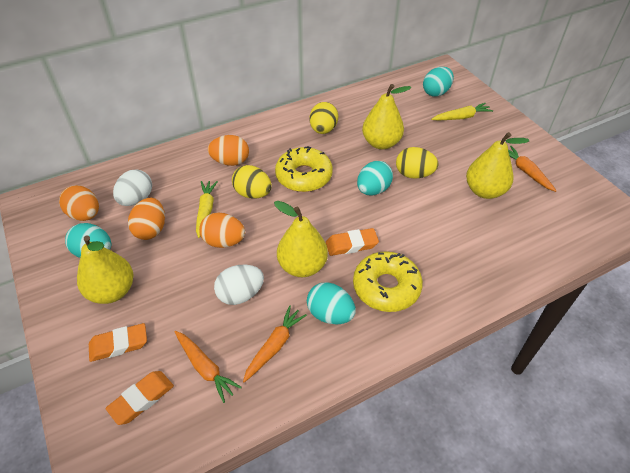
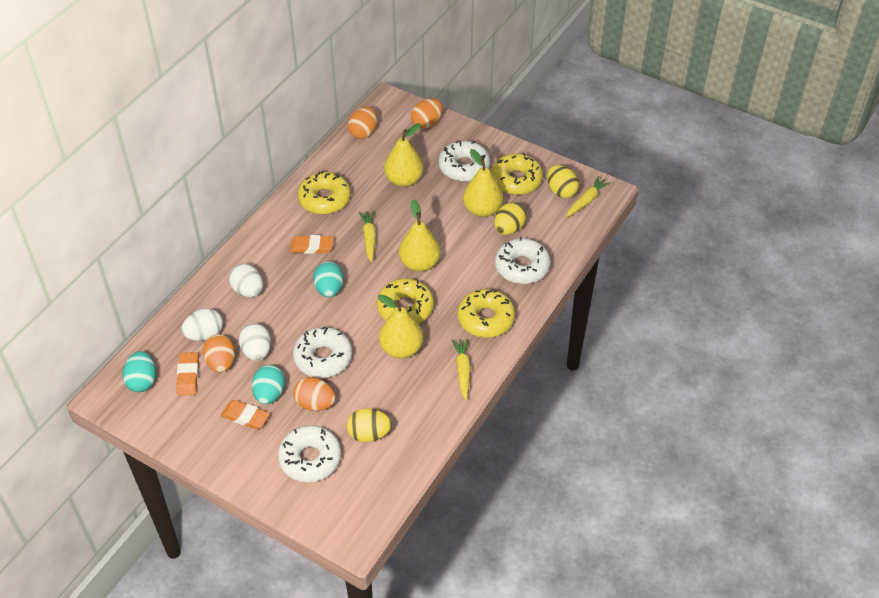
orange carrot: 3 -> 0
turquoise egg: 4 -> 3
white donut: 0 -> 4
white egg: 2 -> 3
yellow carrot: 2 -> 3
yellow donut: 2 -> 4

